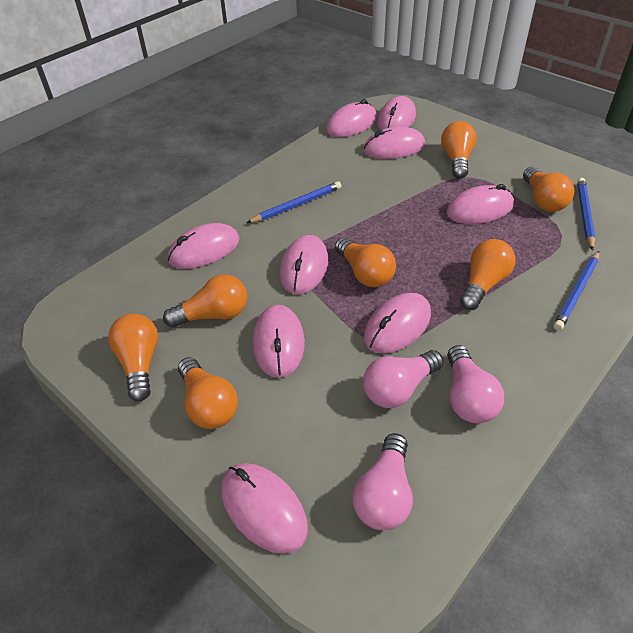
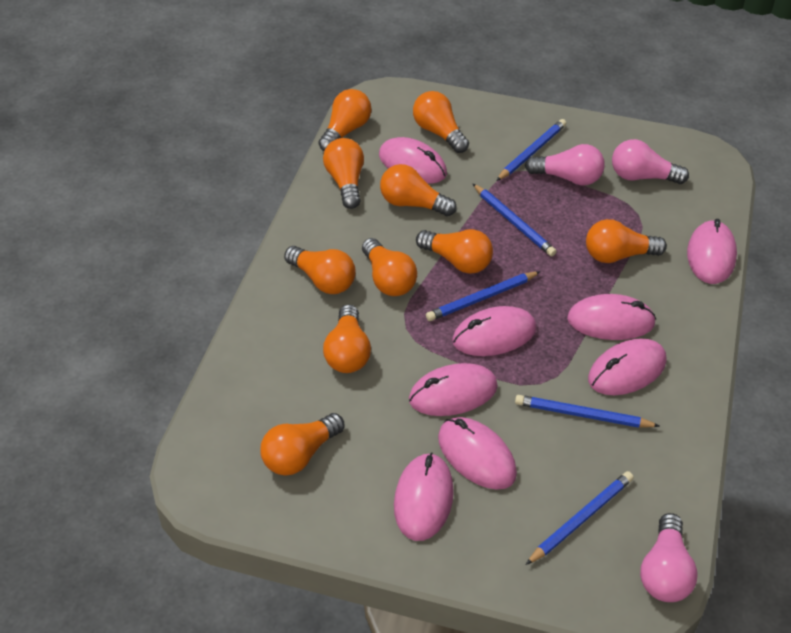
blue pencil: 3 -> 5
orange light bulb: 7 -> 10
pink mouse: 9 -> 8

